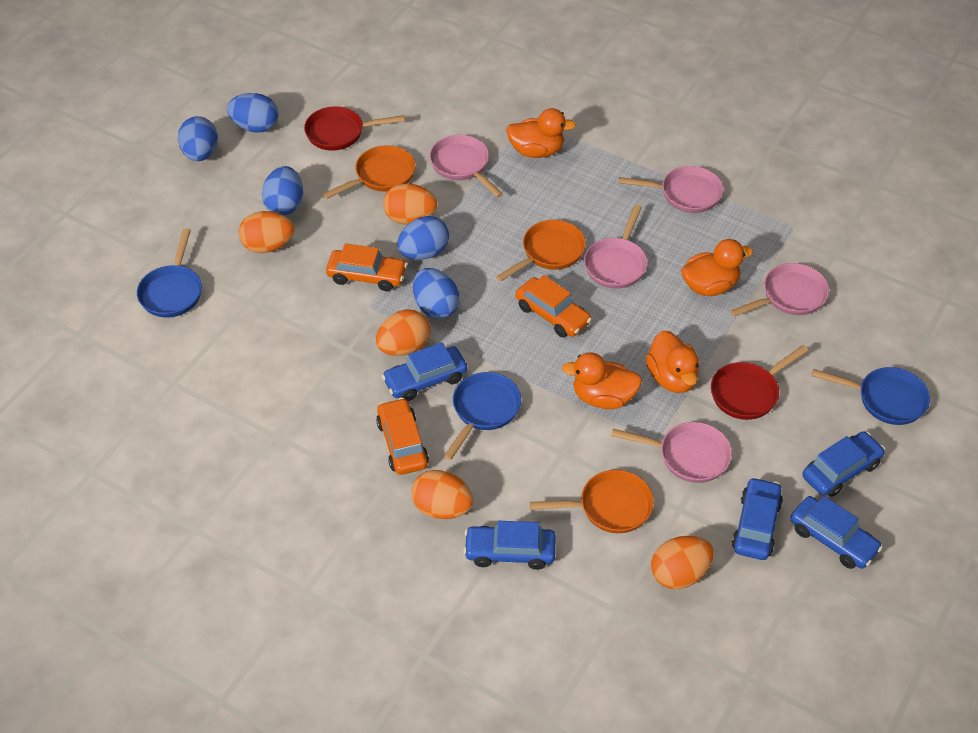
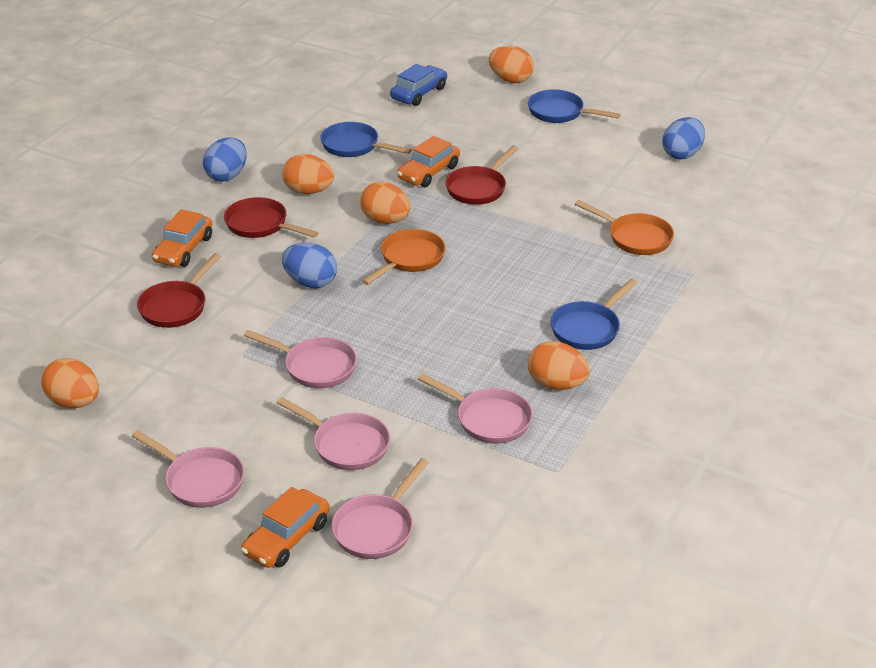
blue car: 5 -> 1
blue egg: 5 -> 3
orange duck: 4 -> 0
orange pan: 3 -> 2
red pan: 2 -> 3

